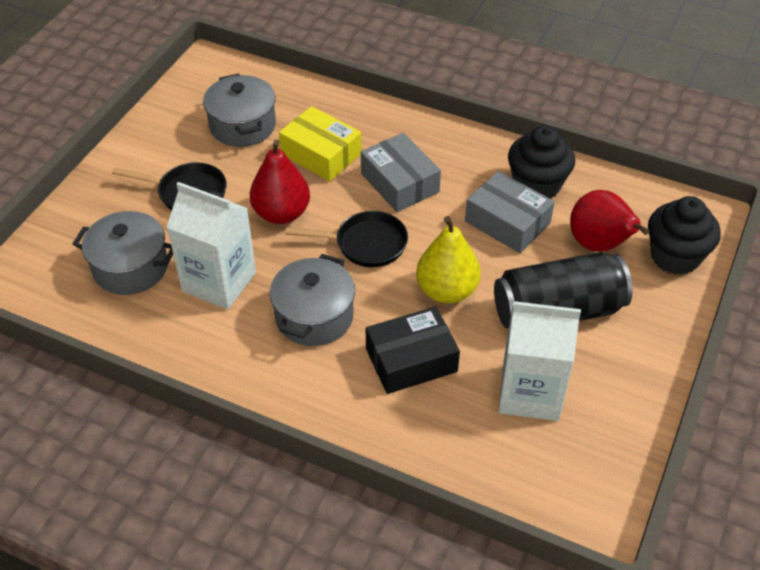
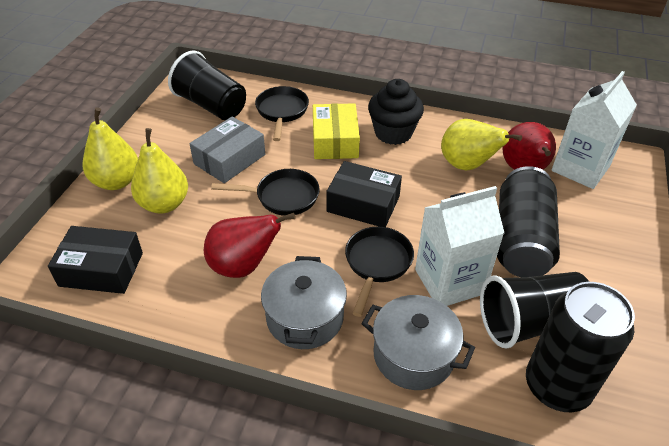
black box: 1 -> 2
black can: 1 -> 2
black cup: 0 -> 2
black cupcake: 2 -> 1
black pan: 2 -> 3
grey box: 2 -> 1
grey pot: 3 -> 2
yellow pear: 1 -> 3

